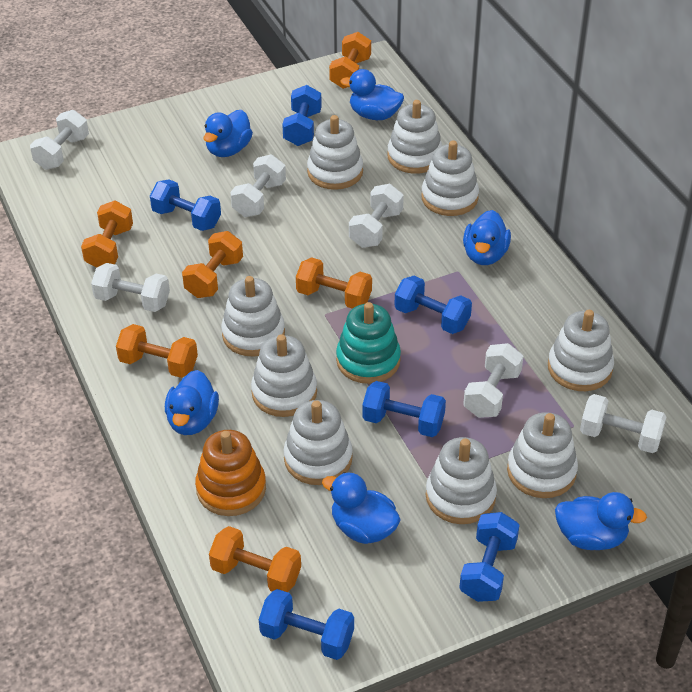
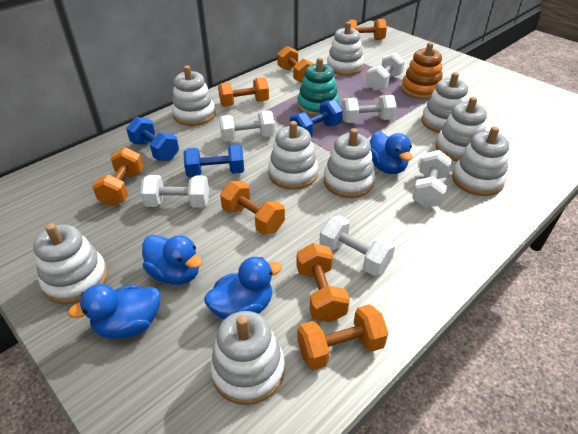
blue duck: 6 -> 4
blue dumbbell: 6 -> 3
orange dumbbell: 6 -> 7

